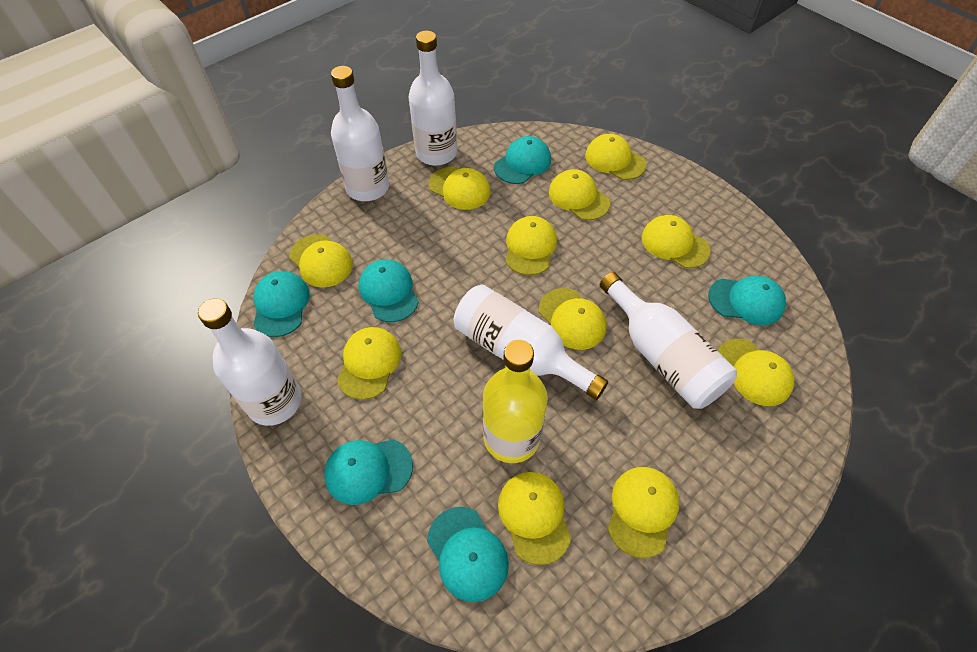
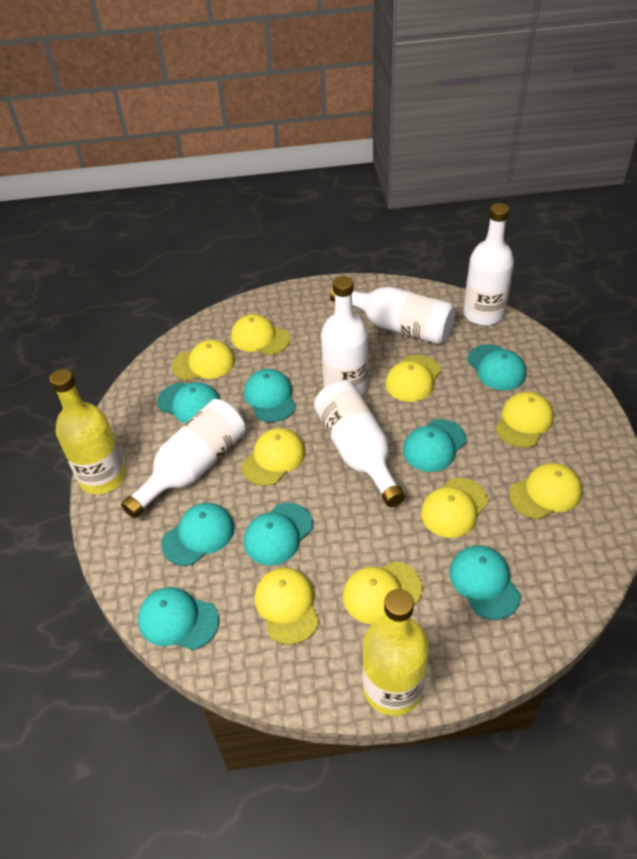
turquoise cap: 6 -> 8
yellow bottle: 1 -> 2
yellow cap: 11 -> 9

